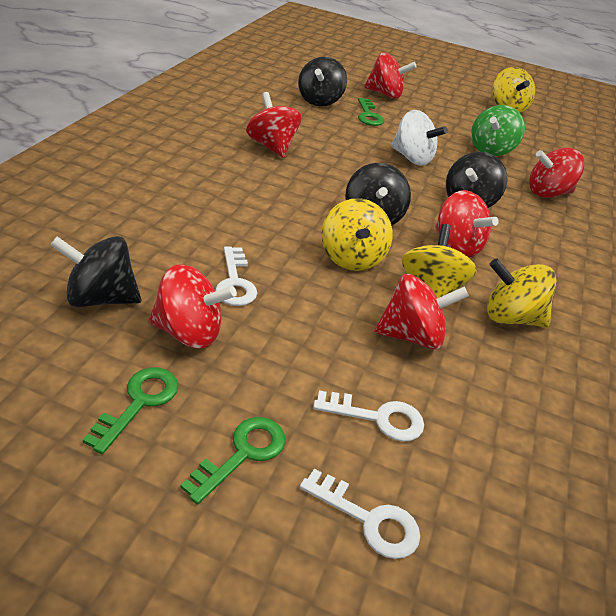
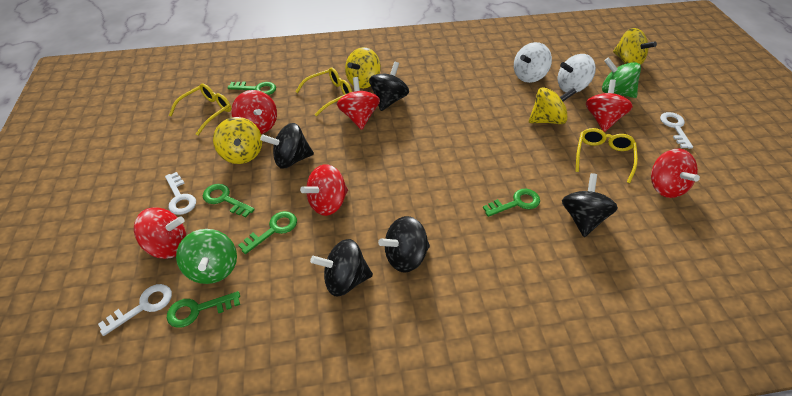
black spinning top: 4 -> 5
green key: 3 -> 5
green spinning top: 1 -> 2
white spinning top: 1 -> 2
yellow glasses: 0 -> 3

